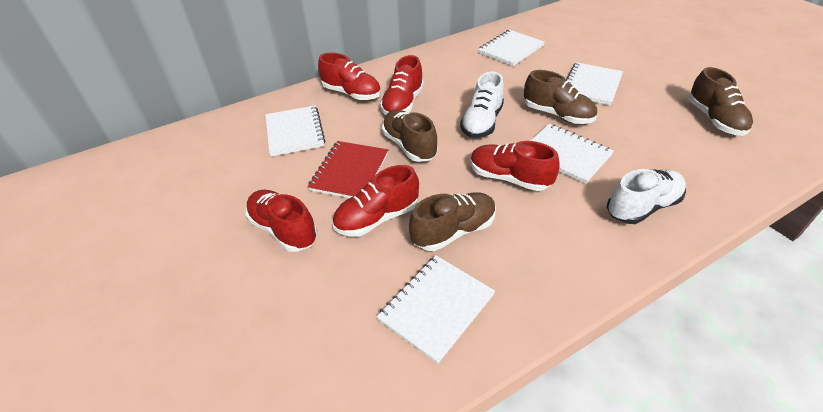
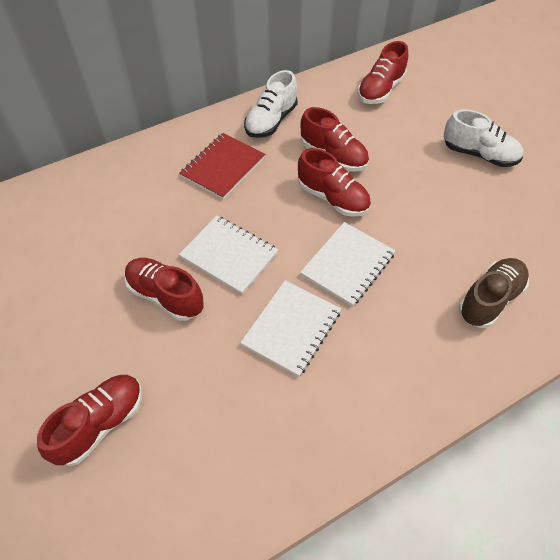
brown shoe: 4 -> 1
white notebook: 5 -> 3

